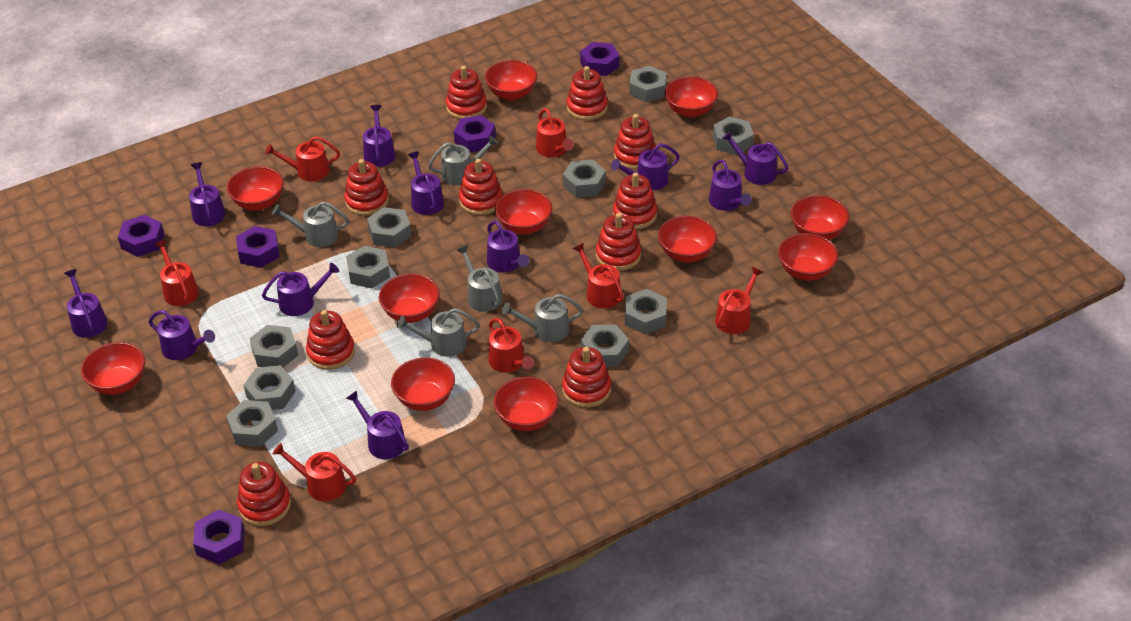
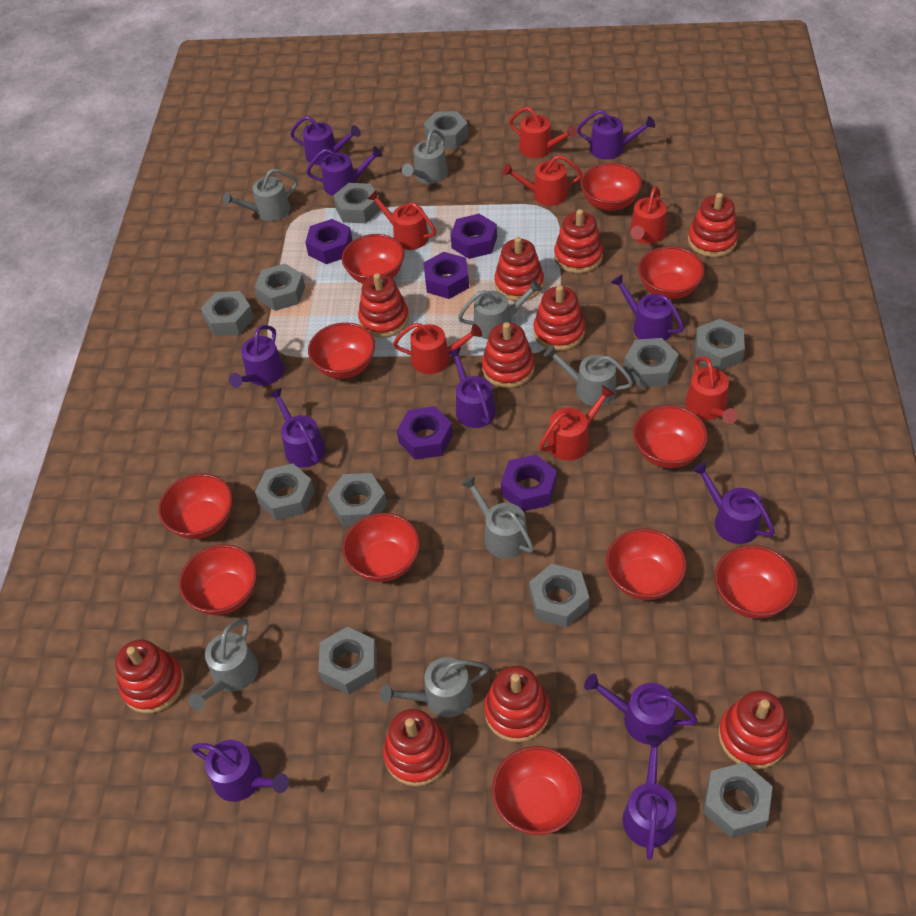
grey nut: 10 -> 11
grey watering can: 5 -> 7

